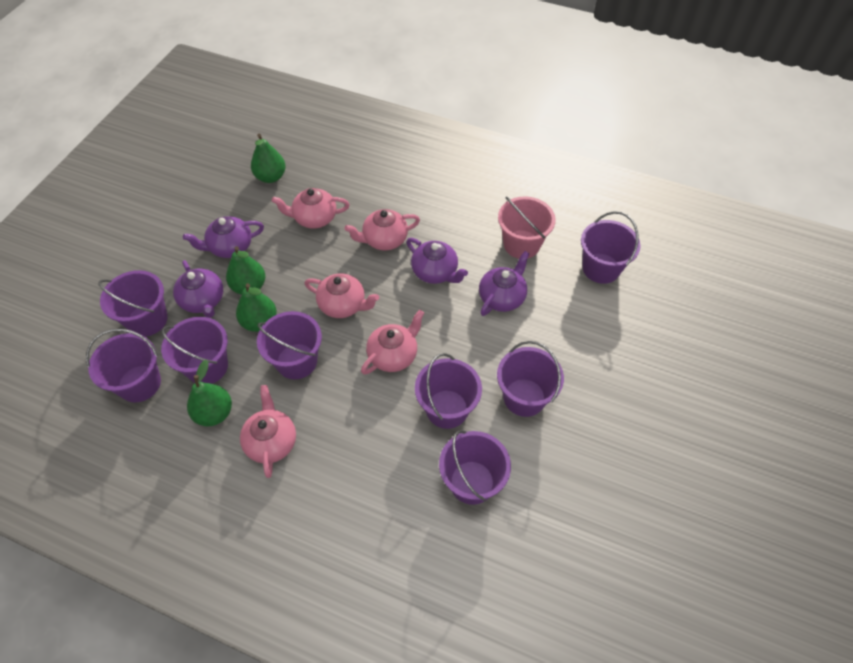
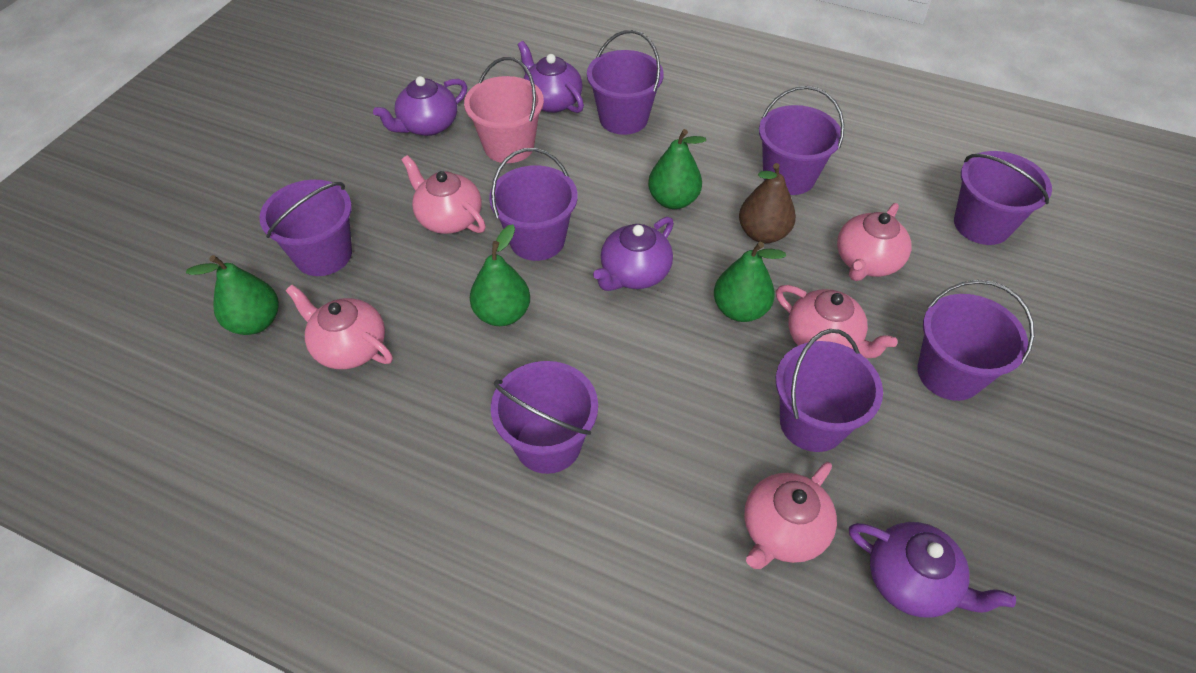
brown pear: 0 -> 1

